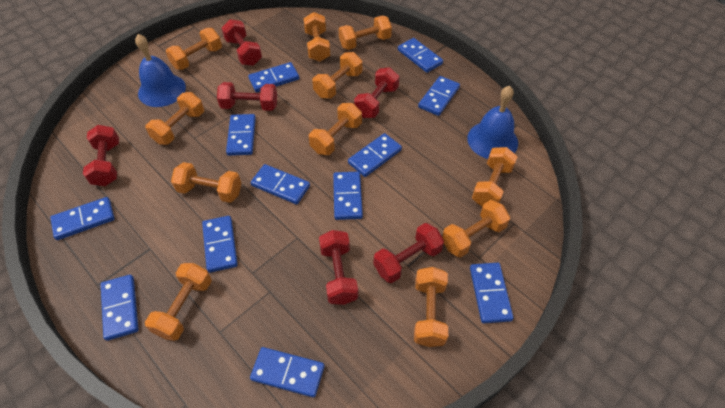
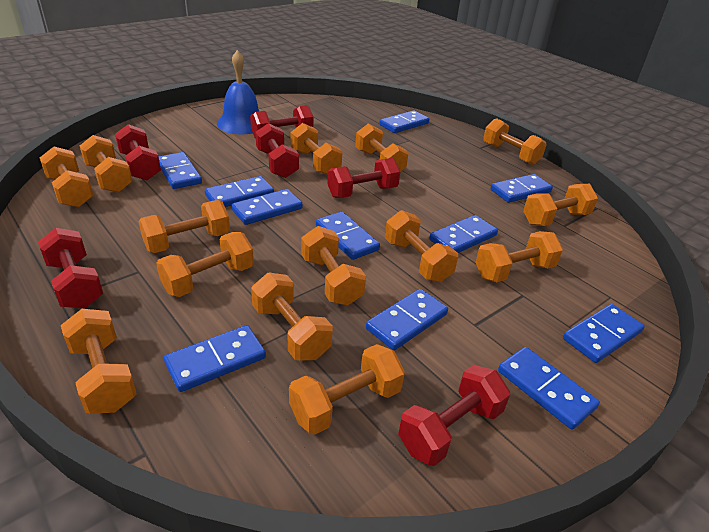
blue bell: 2 -> 1
blue domino: 12 -> 11
orange dumbbell: 11 -> 14

